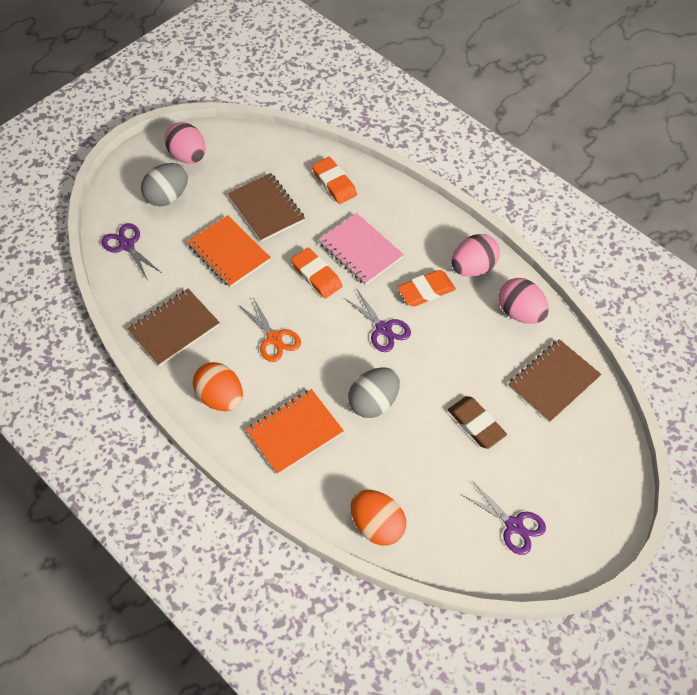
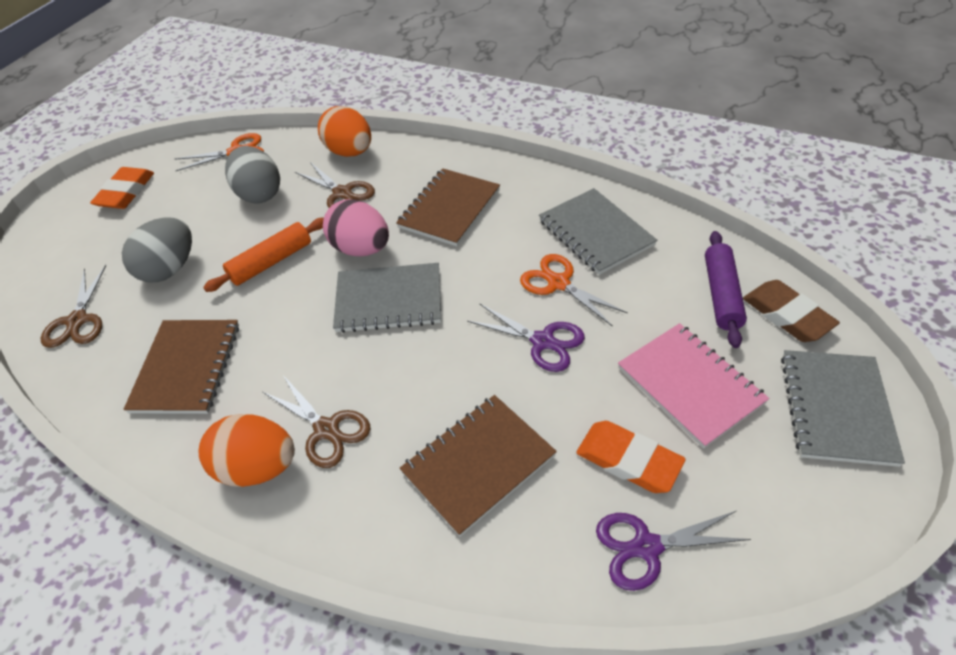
brown scissors: 0 -> 3
grey notebook: 0 -> 3
orange eraser: 3 -> 2
orange notebook: 2 -> 0
orange rolling pin: 0 -> 1
orange scissors: 1 -> 2
pink egg: 3 -> 1
purple rolling pin: 0 -> 1
purple scissors: 3 -> 2

